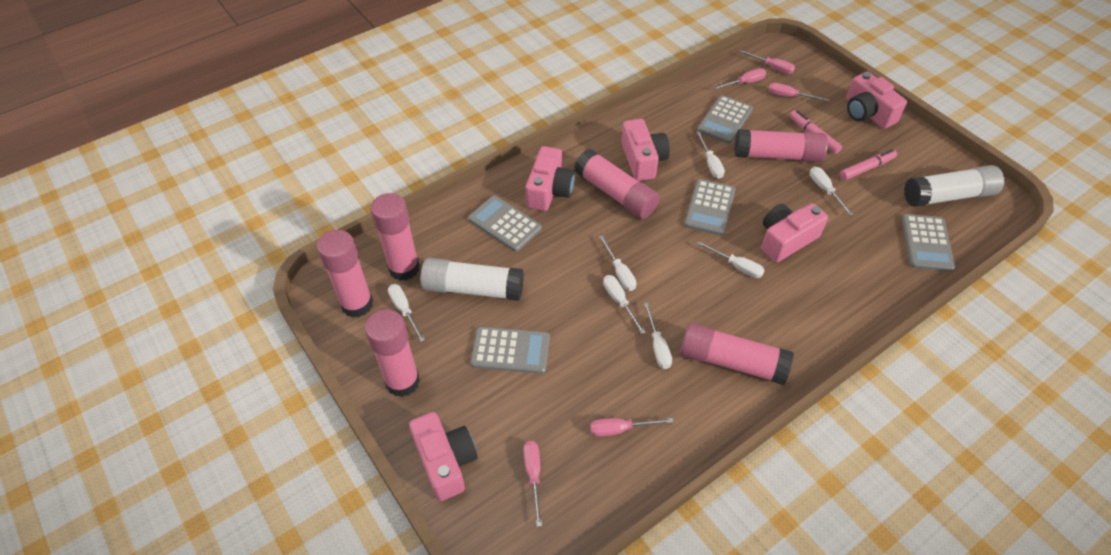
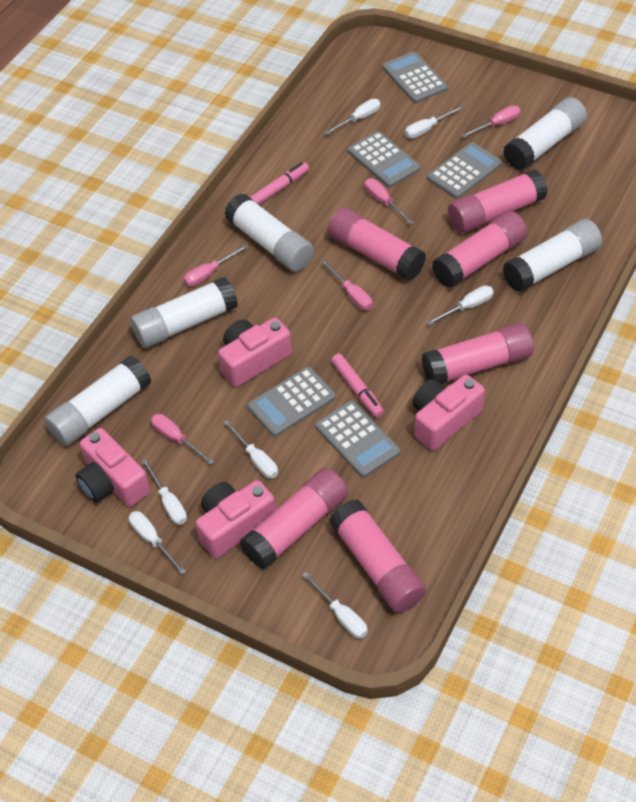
pink camera: 5 -> 4
white glue stick: 2 -> 5

